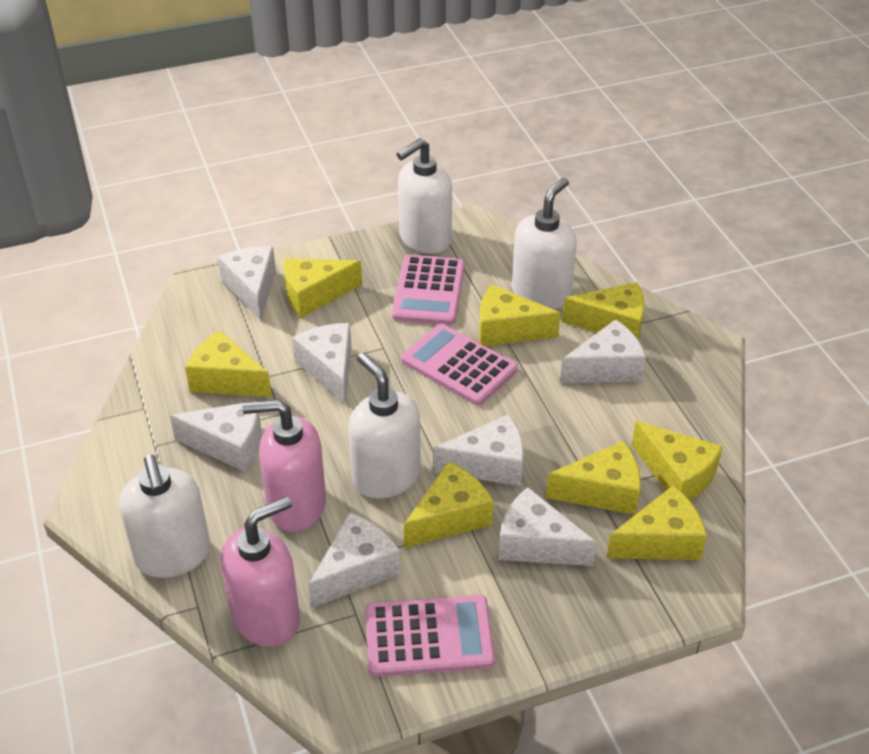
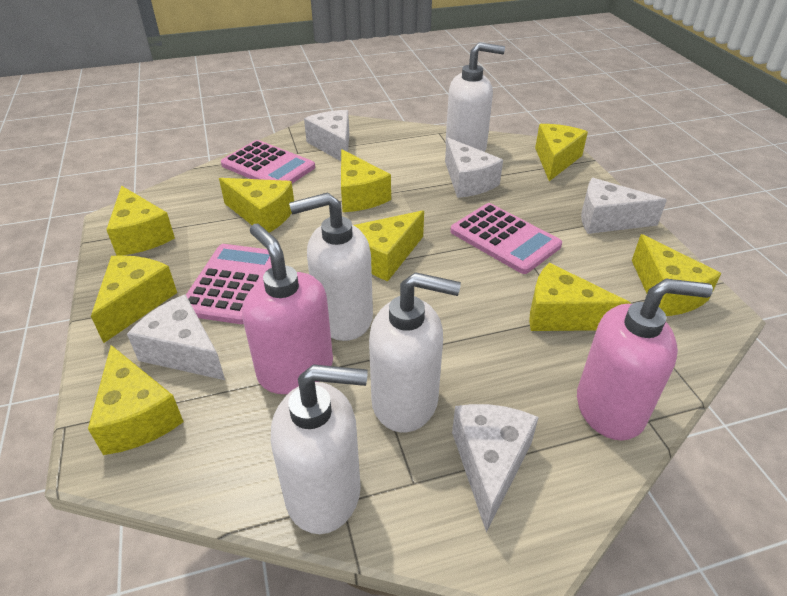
white cheese: 7 -> 5
yellow cheese: 8 -> 9

